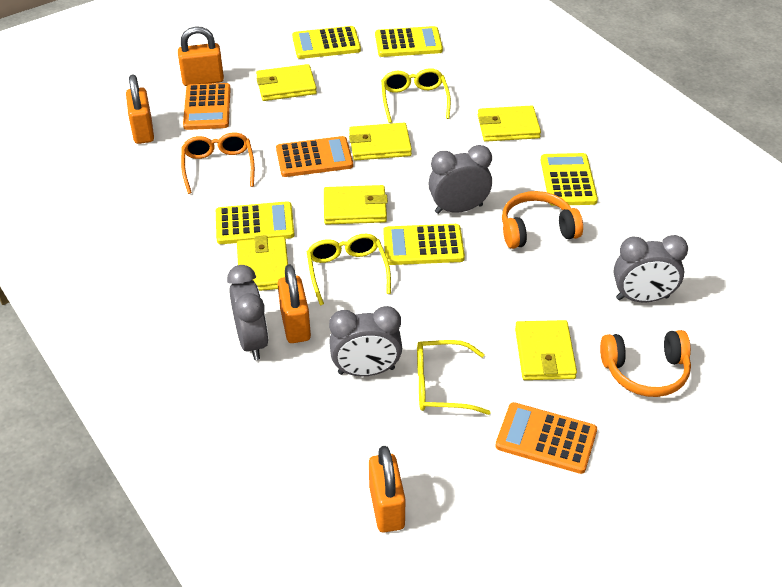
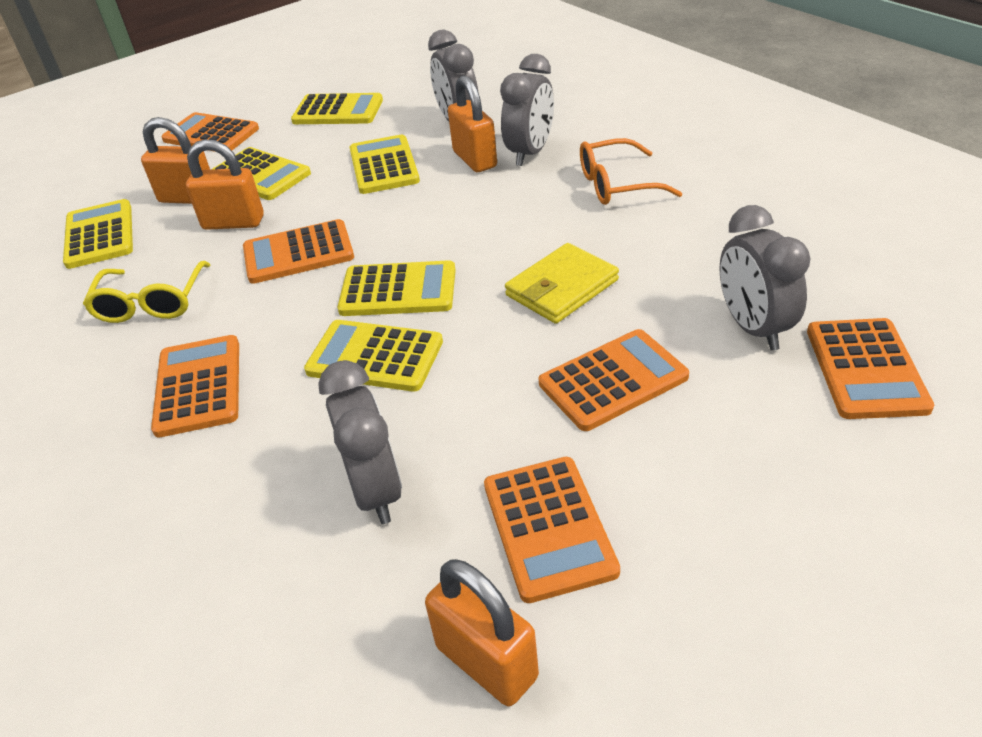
orange calculator: 3 -> 6
orange headphones: 2 -> 0
yellow calculator: 5 -> 6
yellow glasses: 3 -> 1
yellow wallet: 6 -> 1

